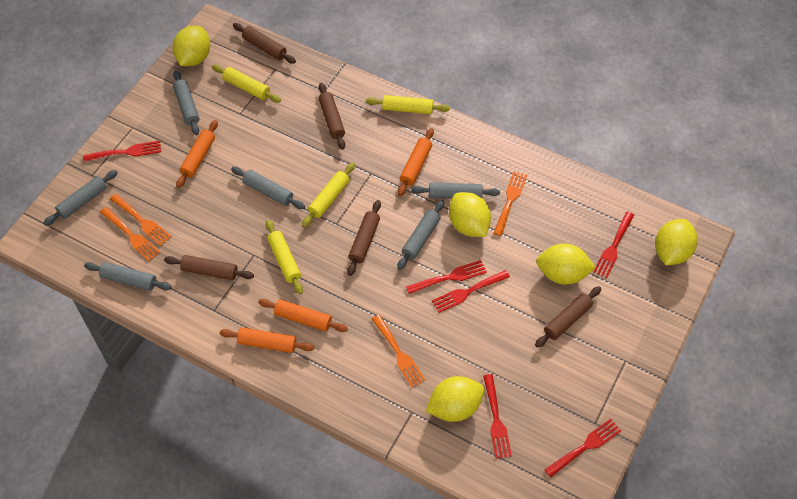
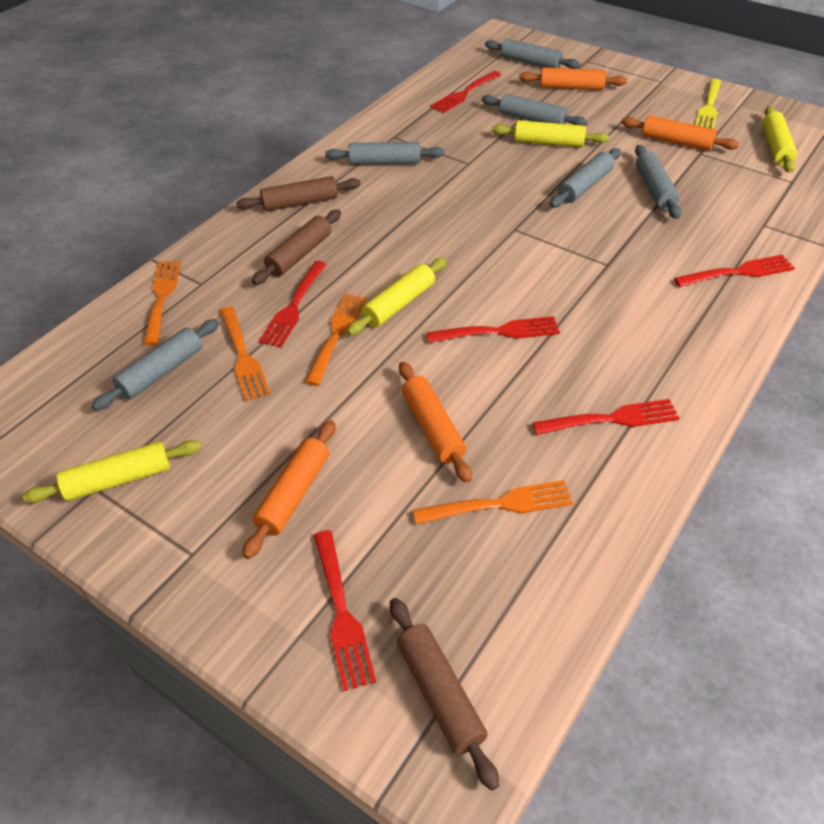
brown rolling pin: 5 -> 3
yellow fork: 0 -> 1
yellow lemon: 5 -> 0

